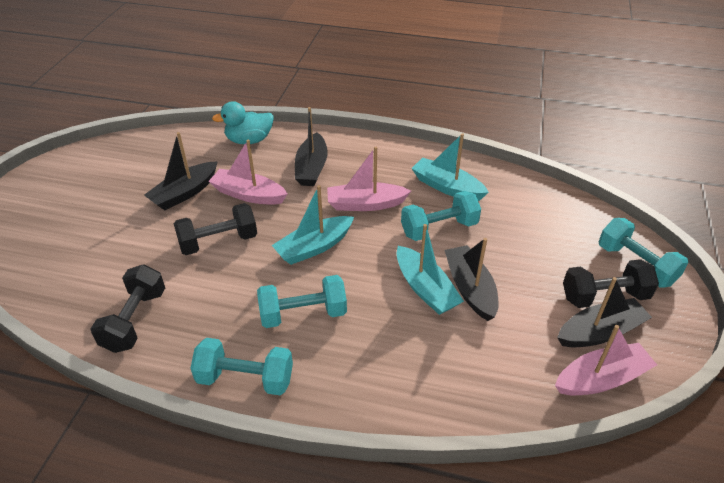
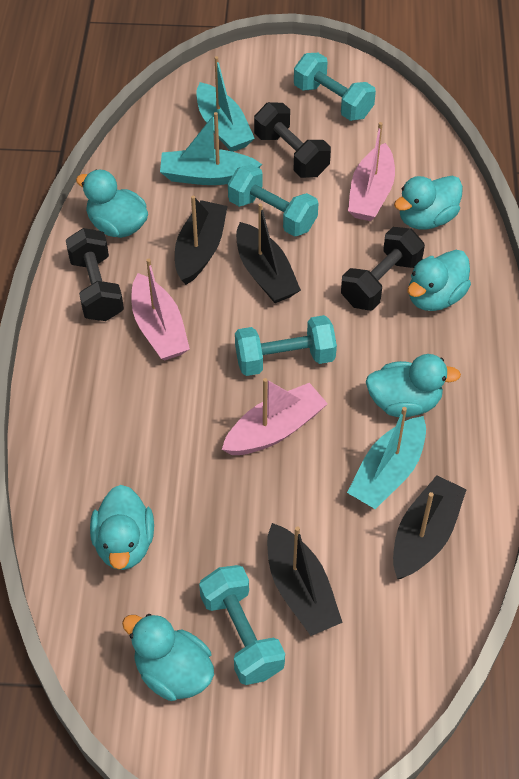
turquoise duck: 1 -> 6

